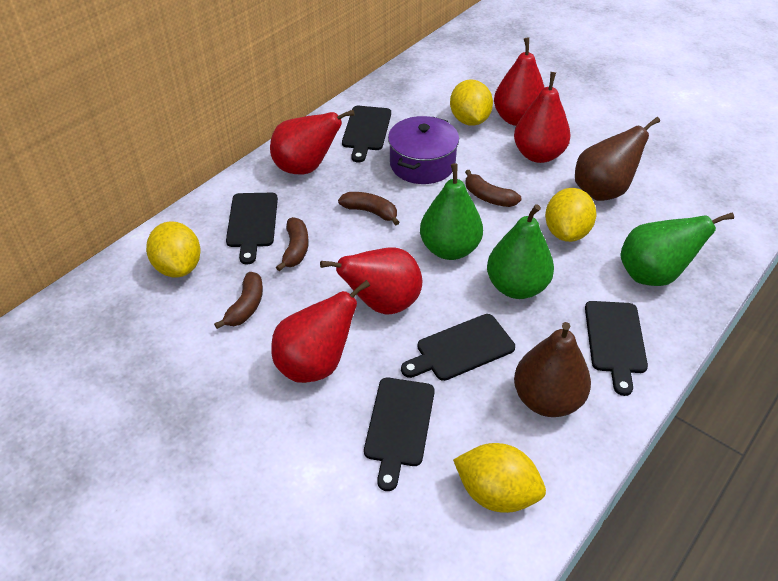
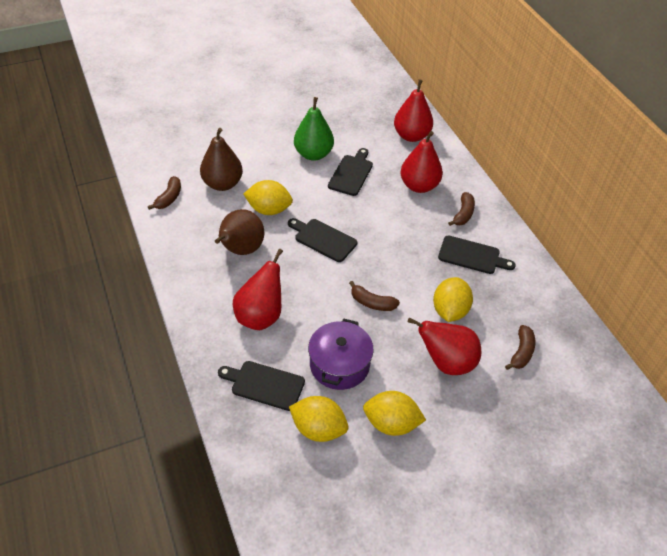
black cutting board: 5 -> 4
green pear: 3 -> 1
red pear: 5 -> 4

